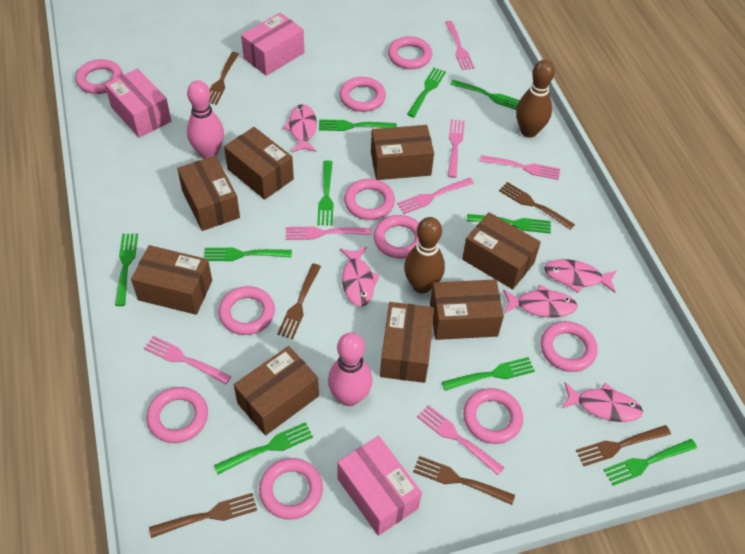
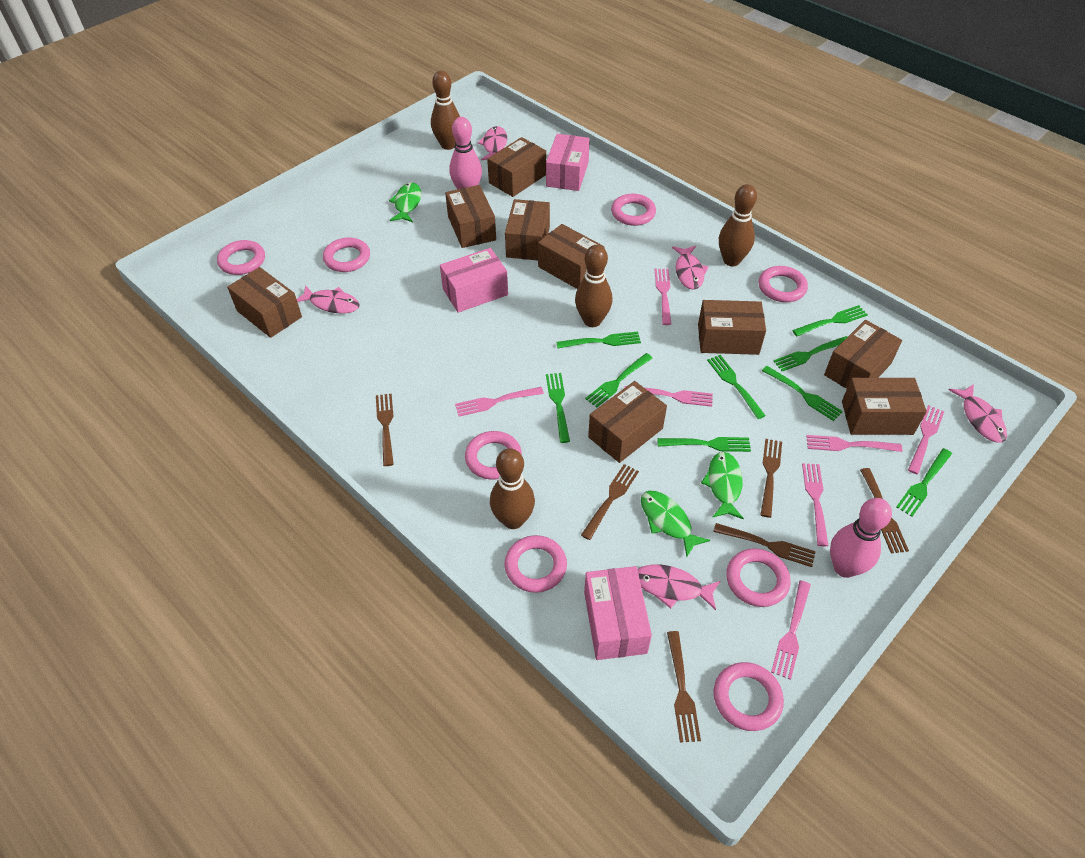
brown bowling pin: 2 -> 4
brown box: 8 -> 9
green fish: 0 -> 3
green fork: 10 -> 9
pink ring: 10 -> 8

